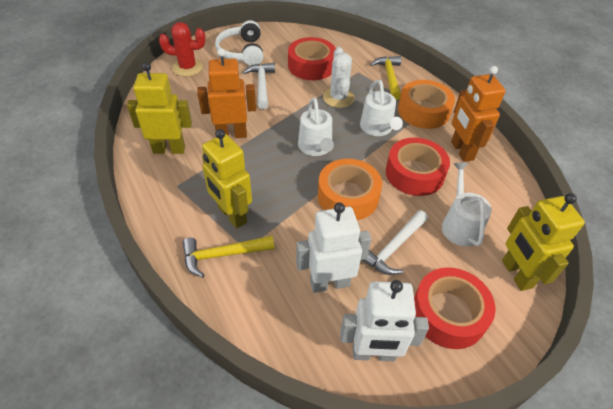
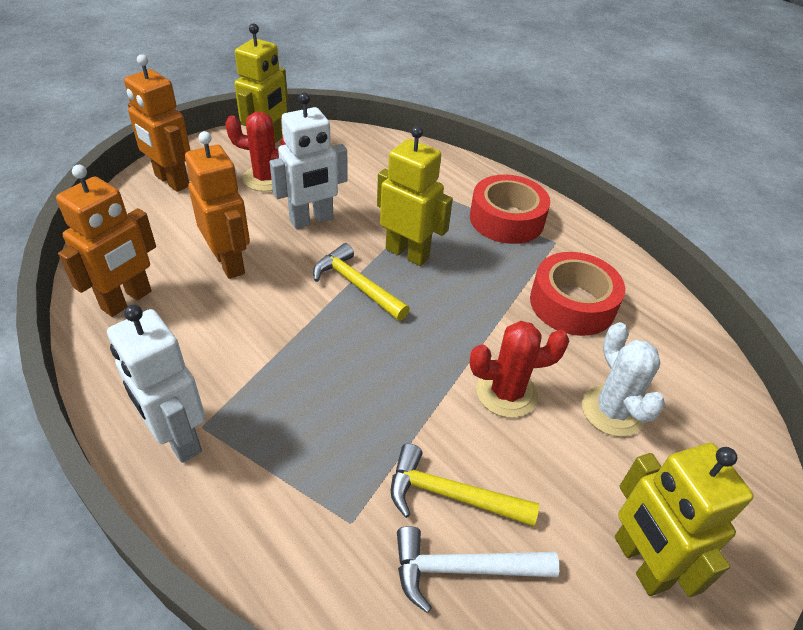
orange robot: 2 -> 3
orange tape: 2 -> 0
red cactus: 1 -> 2
red tape: 3 -> 2
white hammer: 2 -> 1
white headphones: 1 -> 0
white watering can: 3 -> 0

